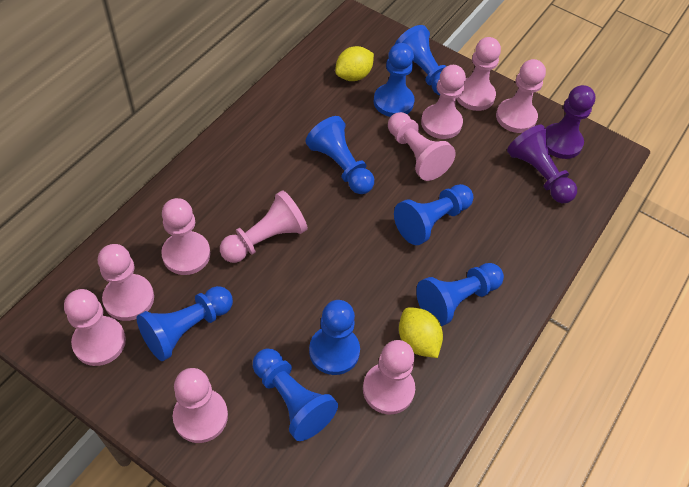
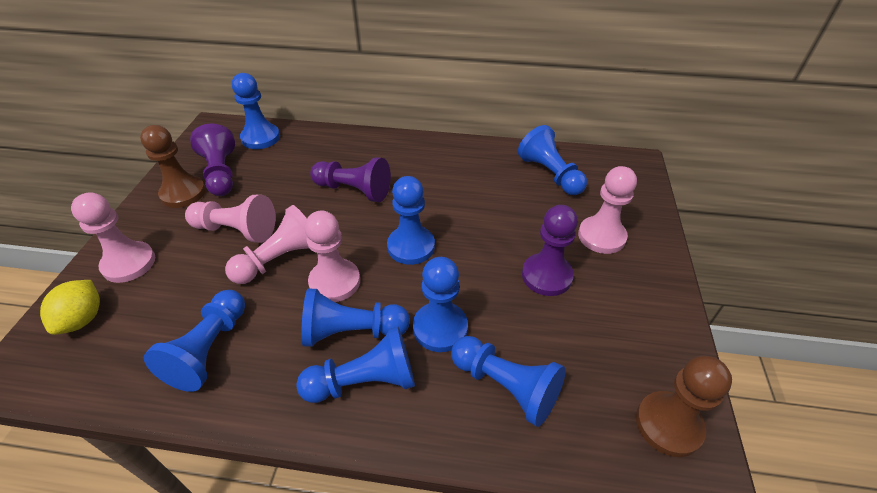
brown pawn: 0 -> 2
pink pawn: 10 -> 5
purple pawn: 2 -> 3
yellow lemon: 2 -> 1

